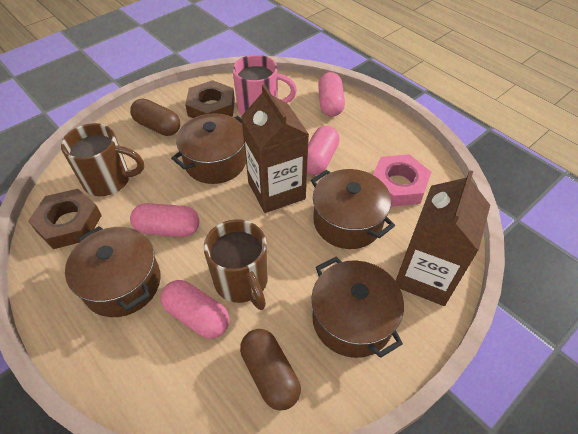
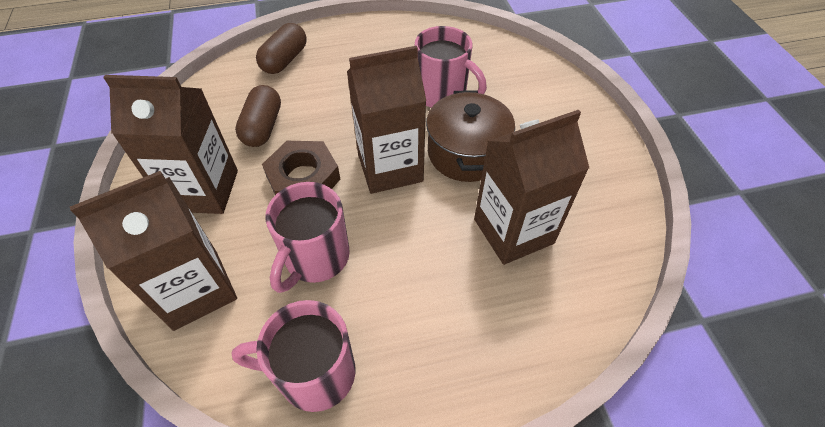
brown carton: 2 -> 4
brown mug: 2 -> 0
brown nut: 2 -> 1
brown pot: 4 -> 1
pink capsule: 4 -> 0
pink mug: 1 -> 3
pink nut: 1 -> 0

